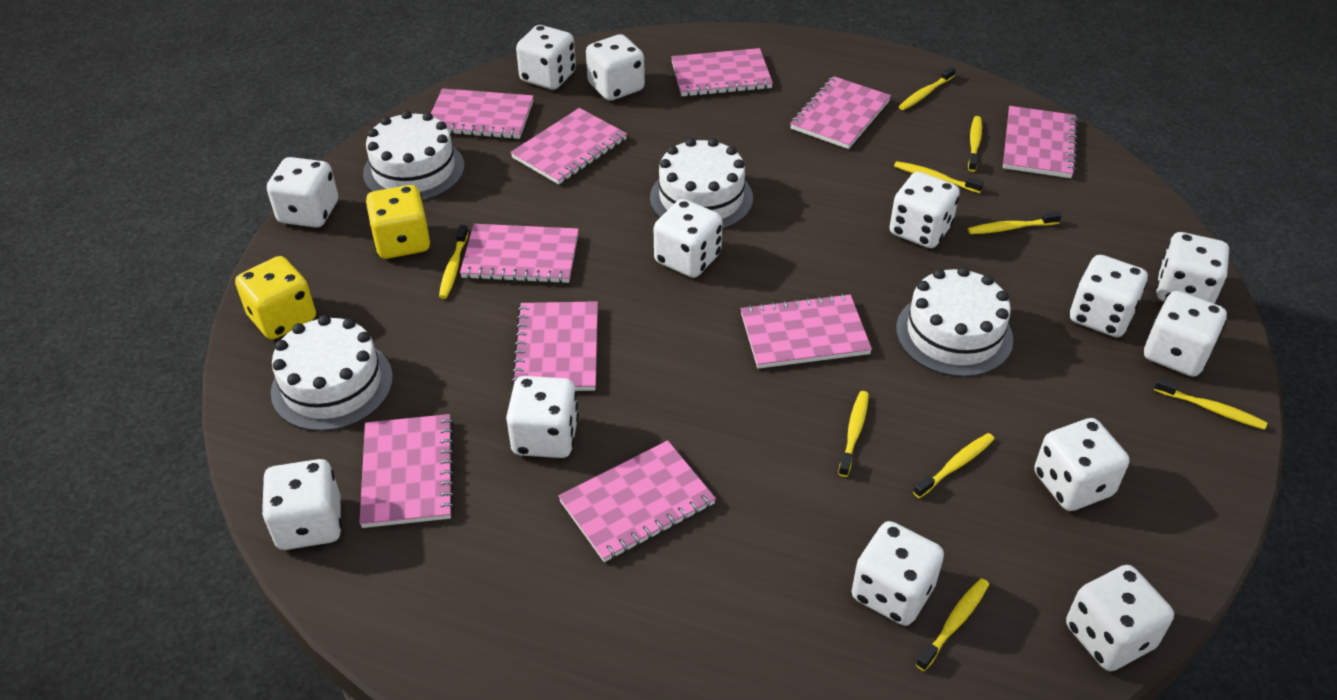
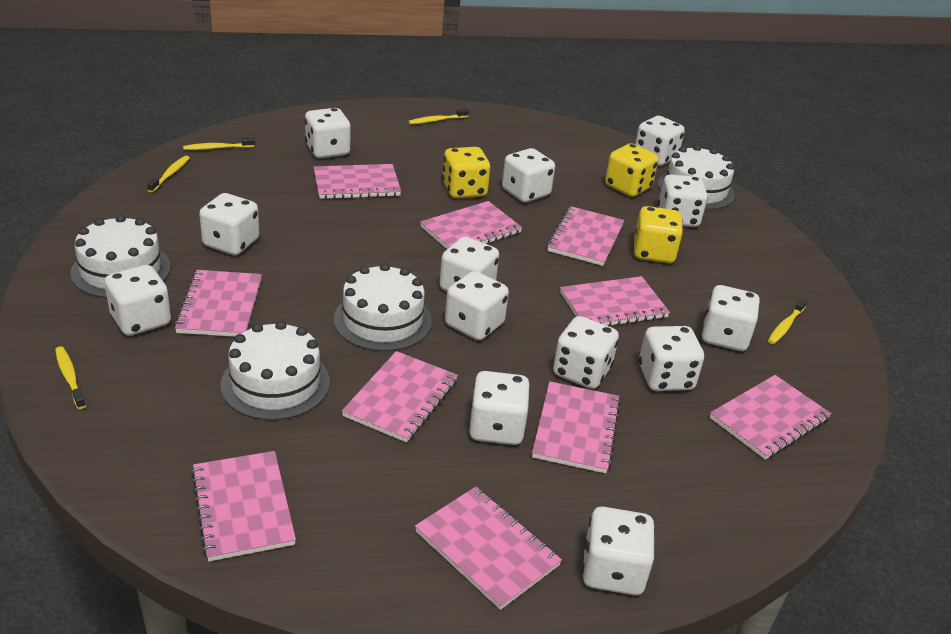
yellow dice: 2 -> 3
yellow toothbrush: 9 -> 5

